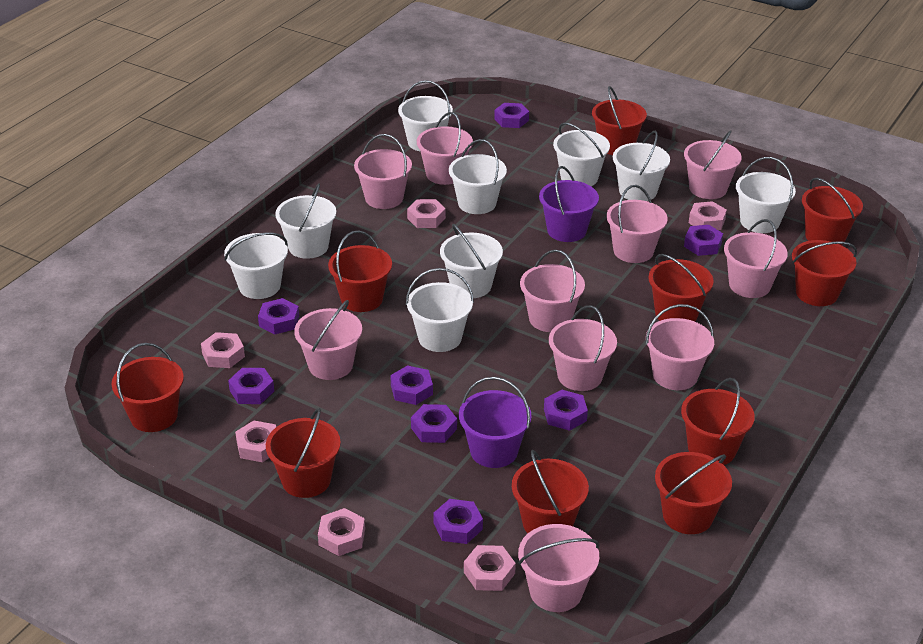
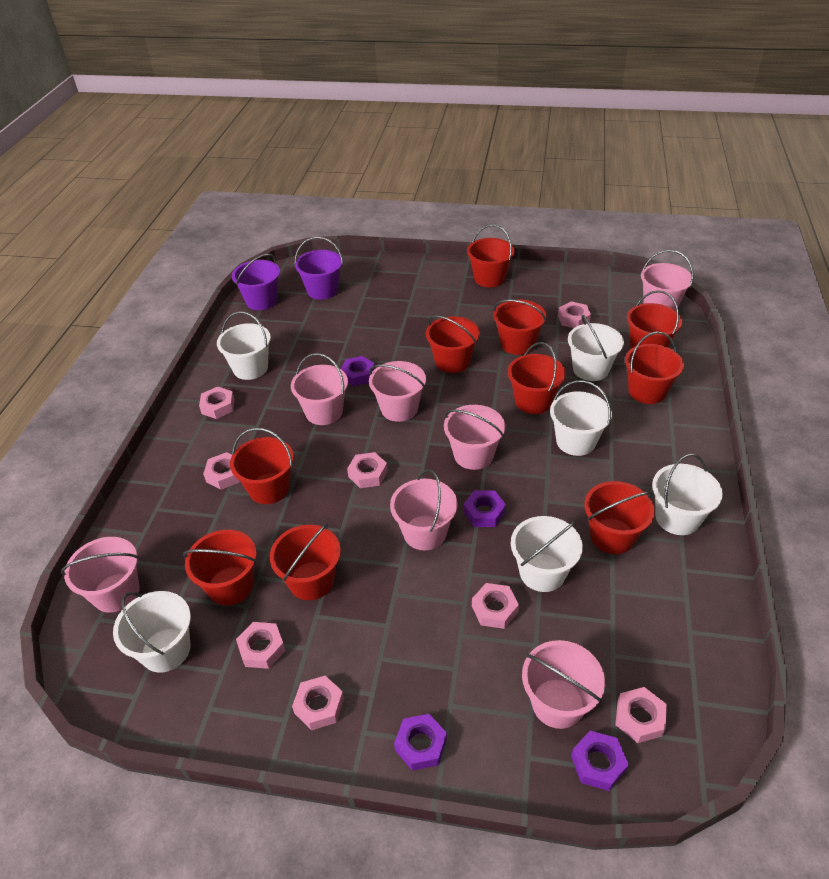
pink bucket: 10 -> 7
pink nut: 6 -> 8
purple nut: 8 -> 4
white bucket: 9 -> 6

